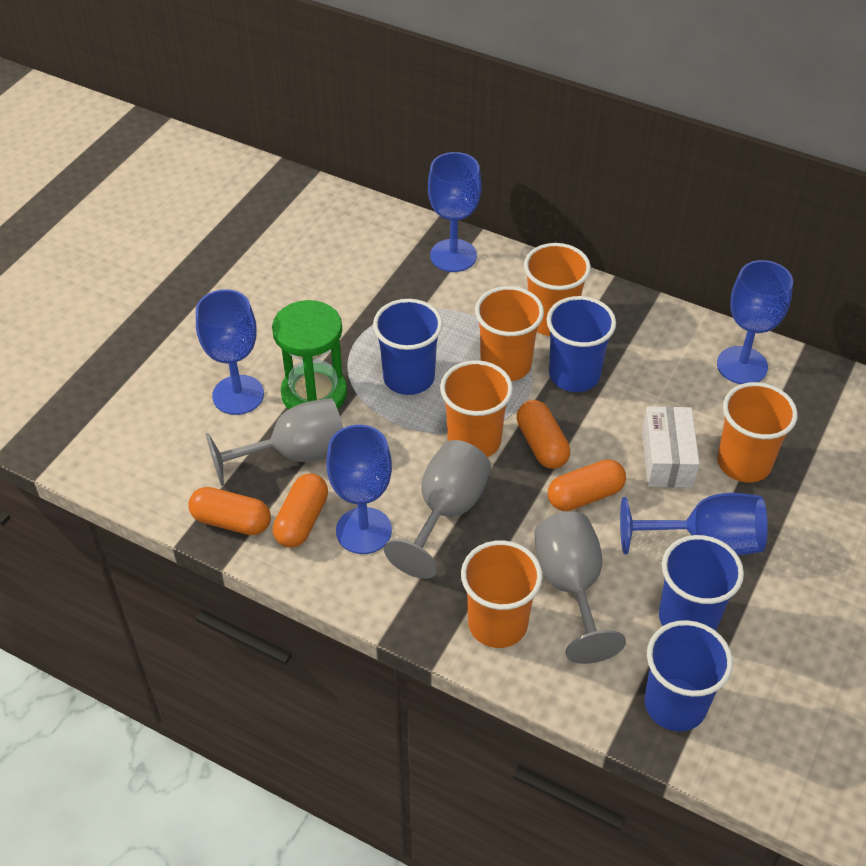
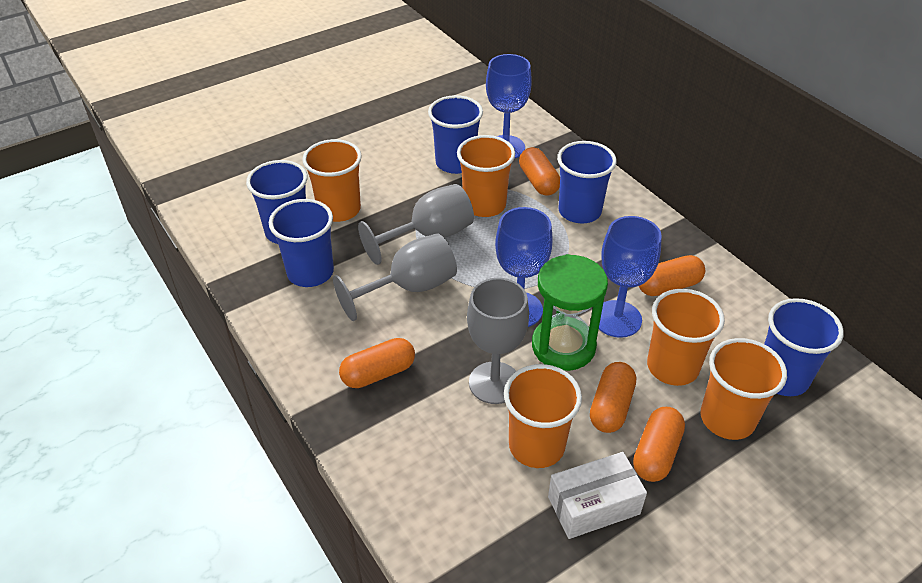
blue cup: 4 -> 5
blue goblet: 5 -> 3
orange capsule: 4 -> 5

